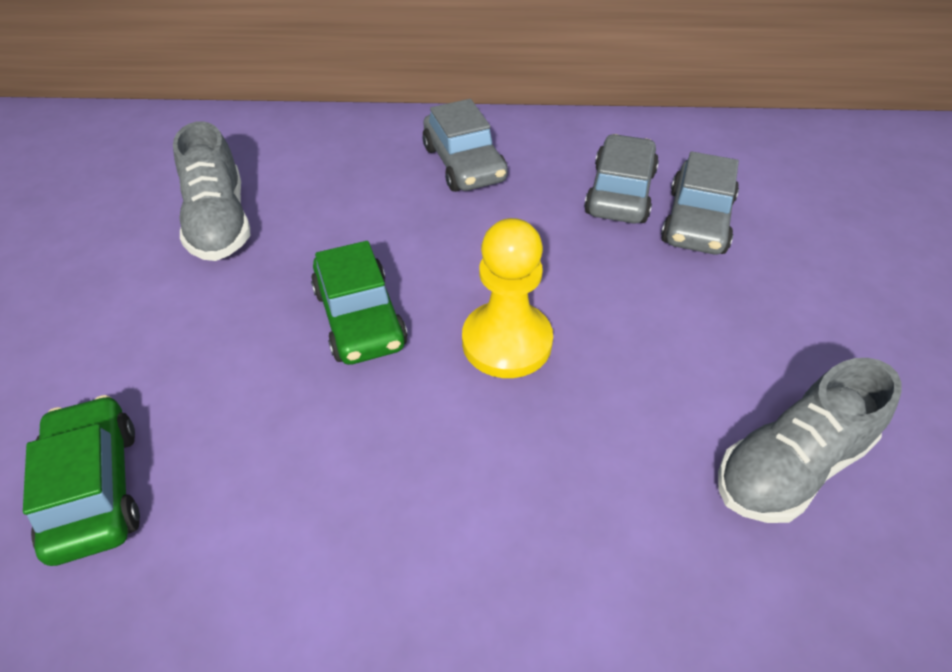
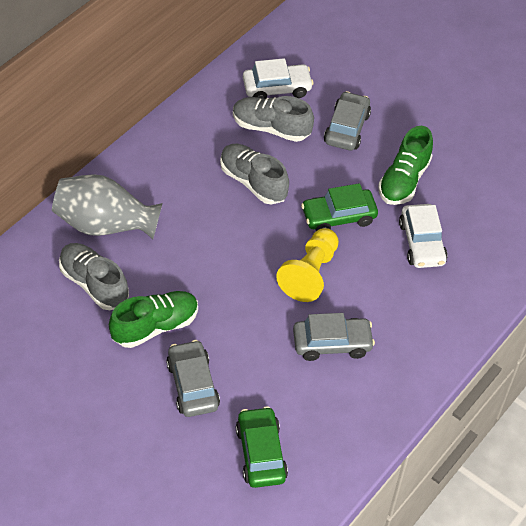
green shoe: 0 -> 2
grey shoe: 2 -> 3
grey vase: 0 -> 1
white car: 0 -> 2

